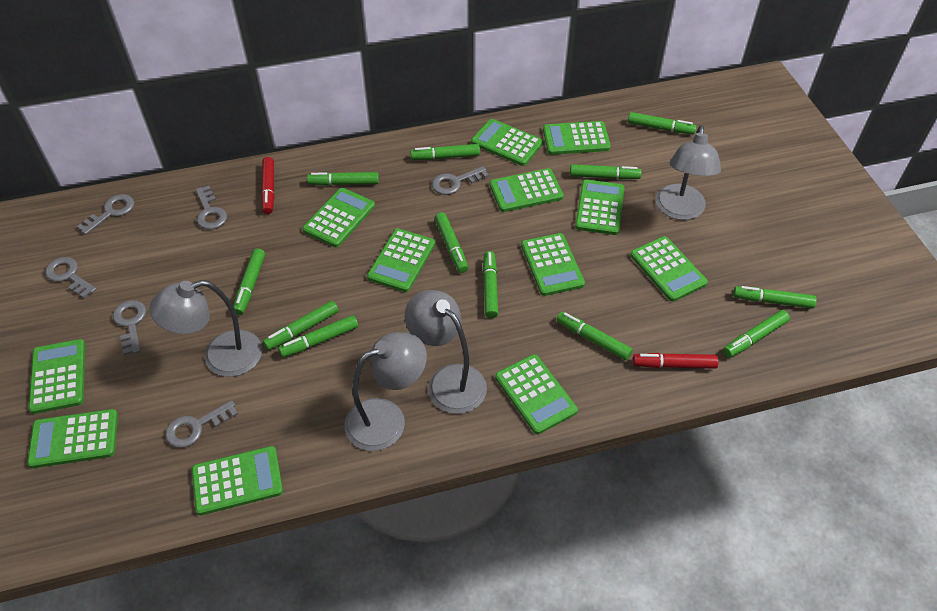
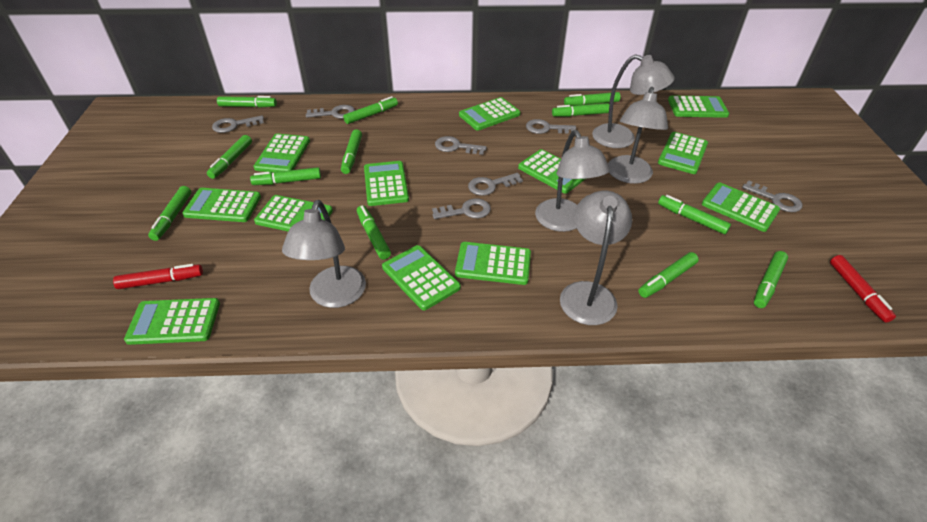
grey key: 6 -> 7
grey lamp: 4 -> 5

